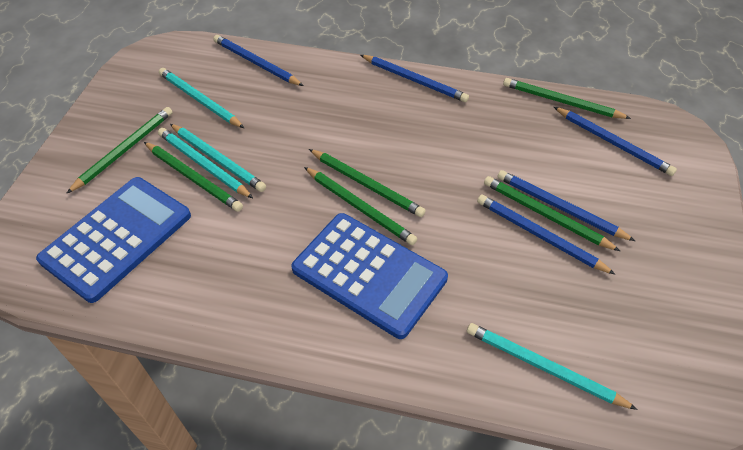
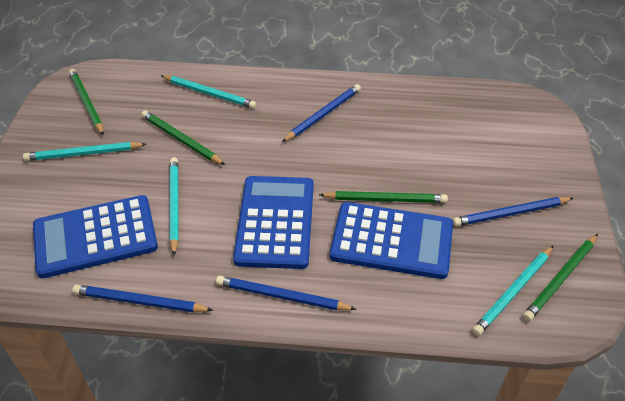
blue calculator: 2 -> 3
blue pencil: 5 -> 4
green pencil: 6 -> 4

